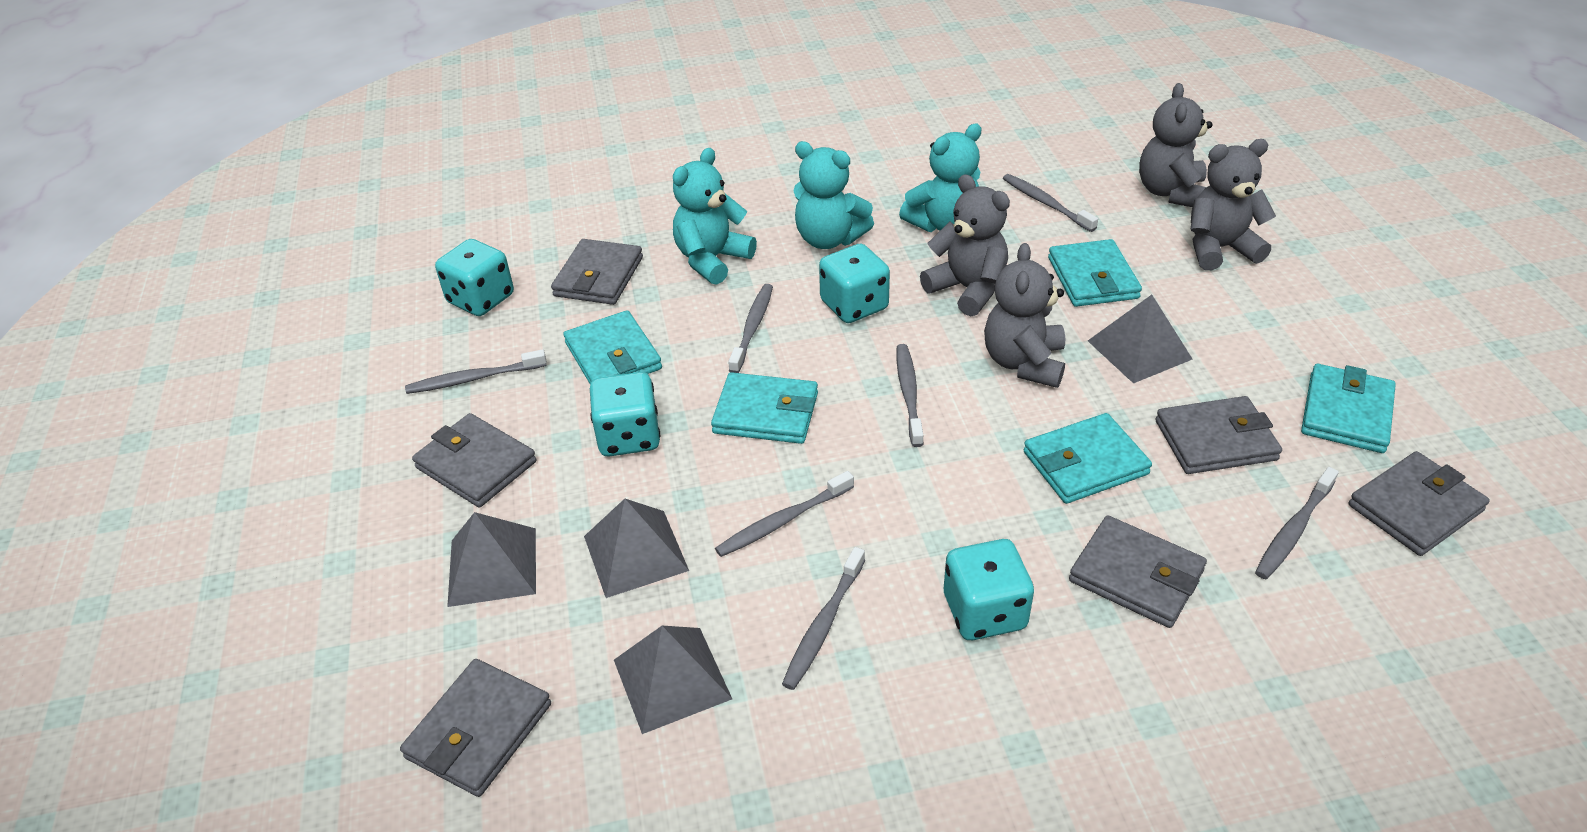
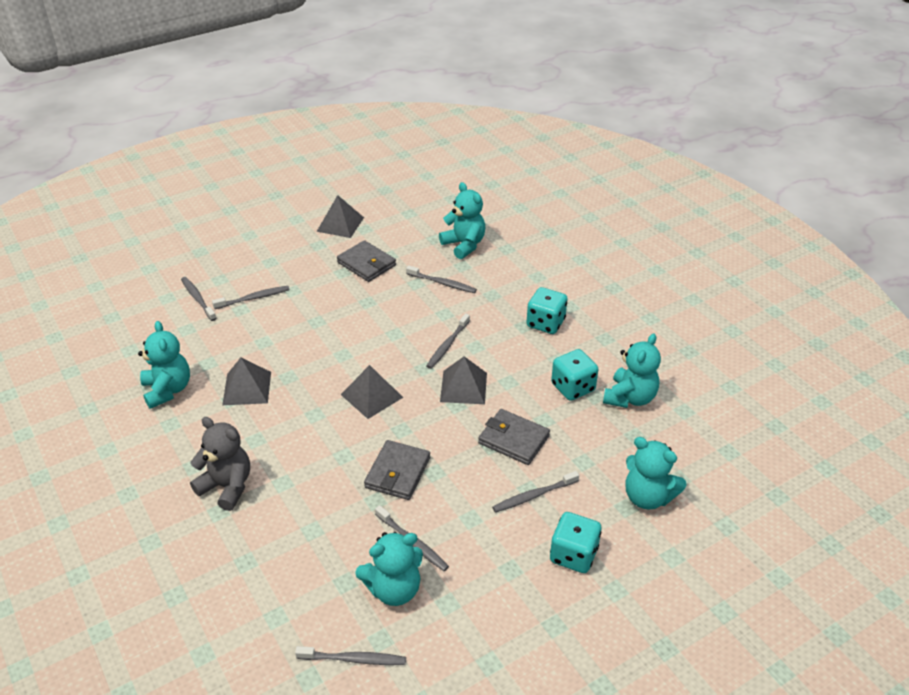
grey teddy bear: 4 -> 1
grey wallet: 6 -> 3
turquoise dice: 4 -> 3
turquoise teddy bear: 3 -> 5
turquoise wallet: 5 -> 0

